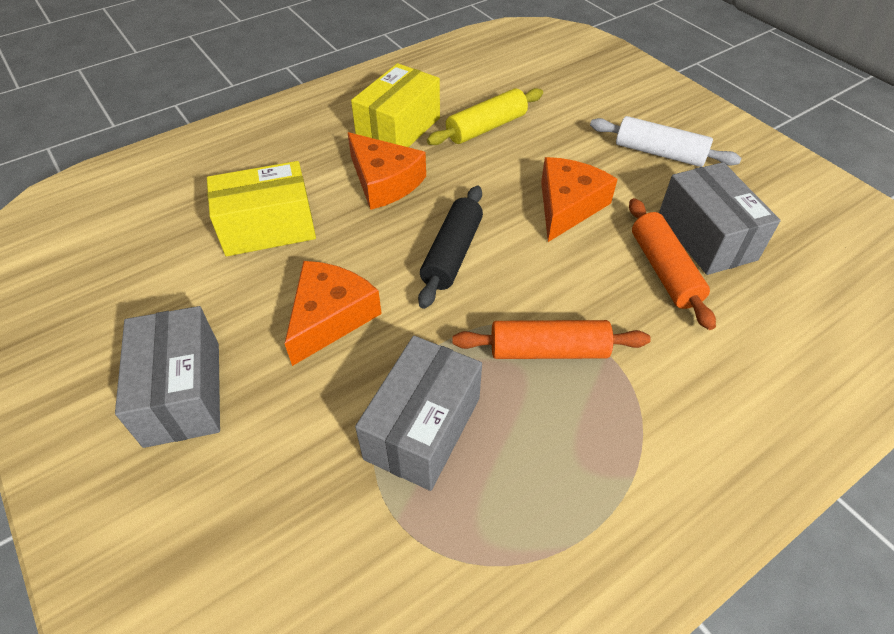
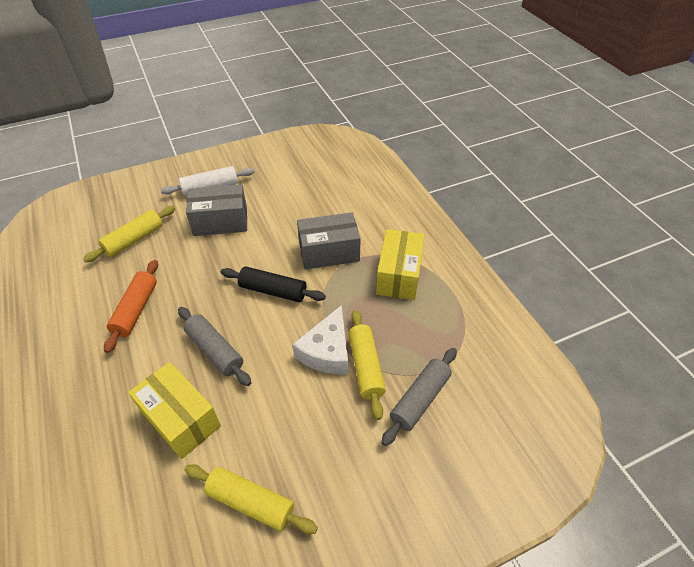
grey box: 3 -> 2
grey rolling pin: 0 -> 2
orange cheese: 3 -> 0
orange rolling pin: 2 -> 1
white cheese: 0 -> 1
yellow rolling pin: 1 -> 3

